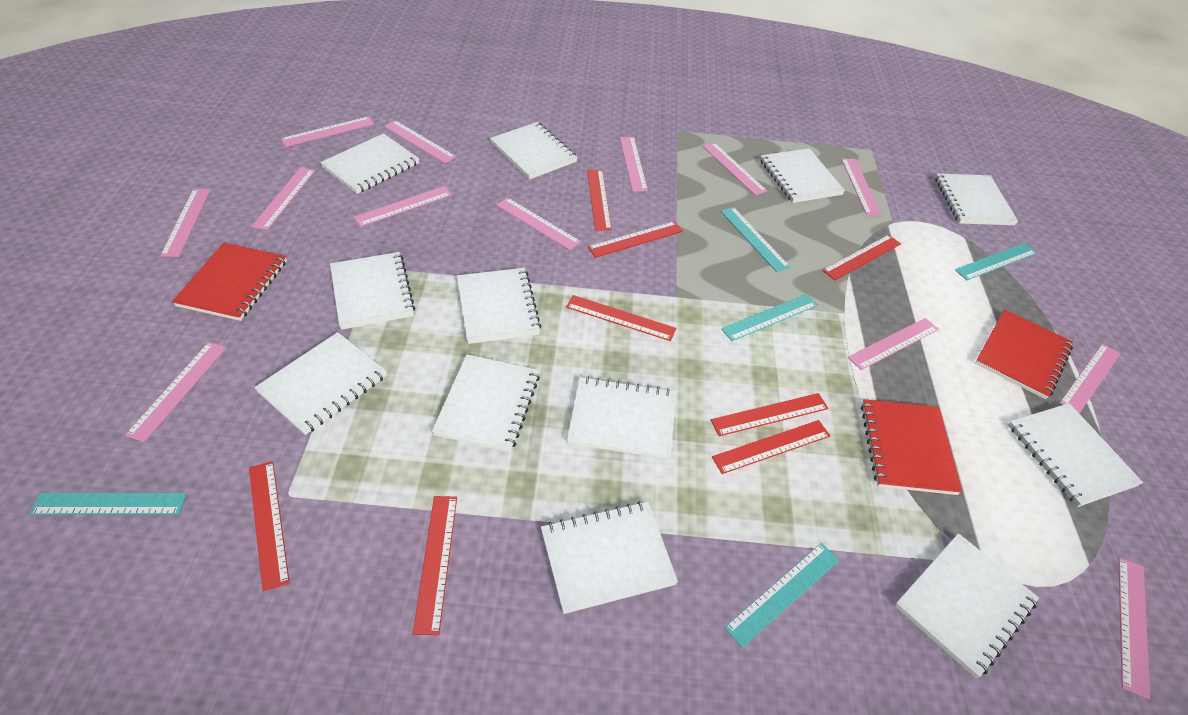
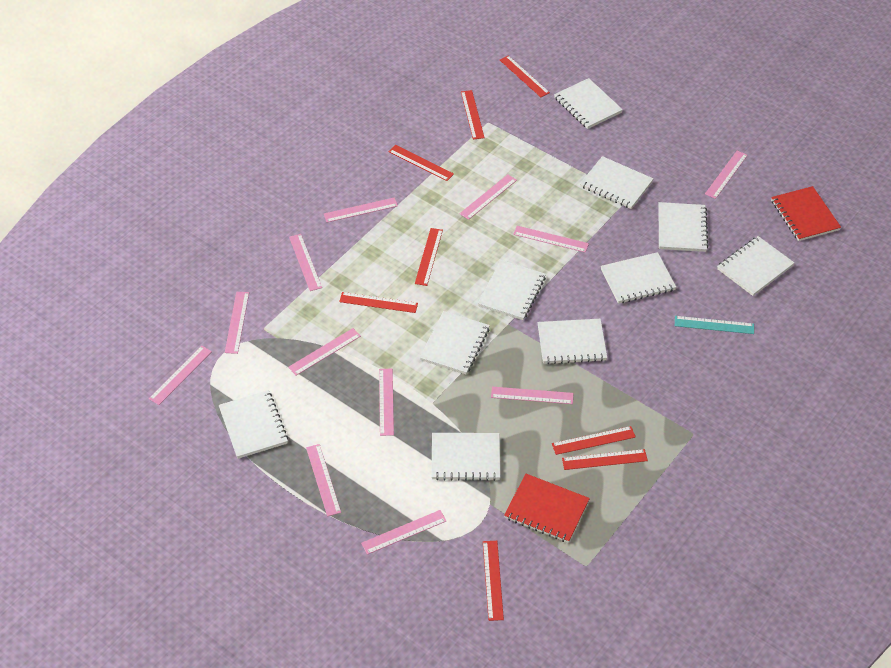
pink ruler: 13 -> 12
red notebook: 3 -> 2
turquoise ruler: 5 -> 1
white notebook: 12 -> 10

